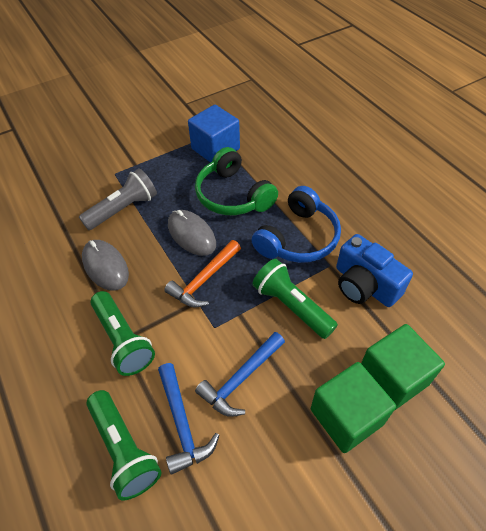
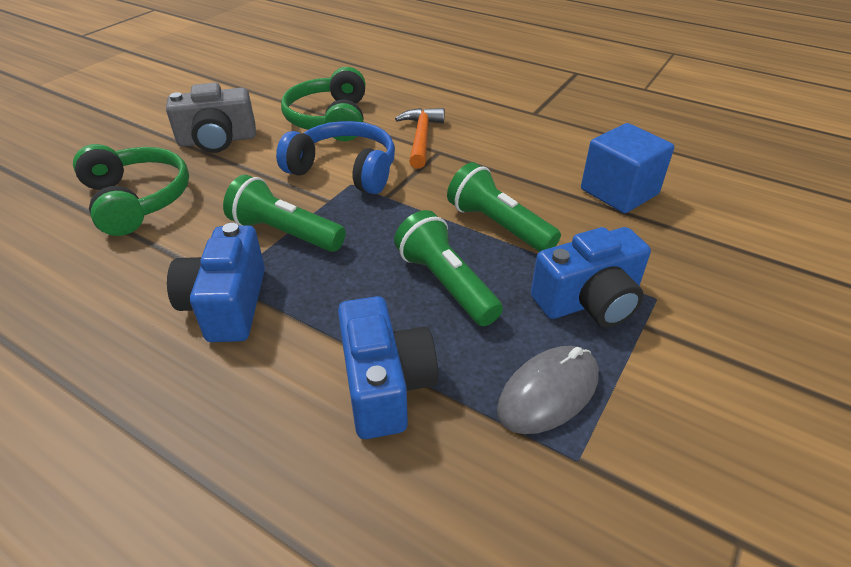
blue camera: 1 -> 3
blue hammer: 2 -> 0
green cube: 2 -> 0
green headphones: 1 -> 2
grey camera: 0 -> 1
grey flashlight: 1 -> 0
grey mouse: 2 -> 1

